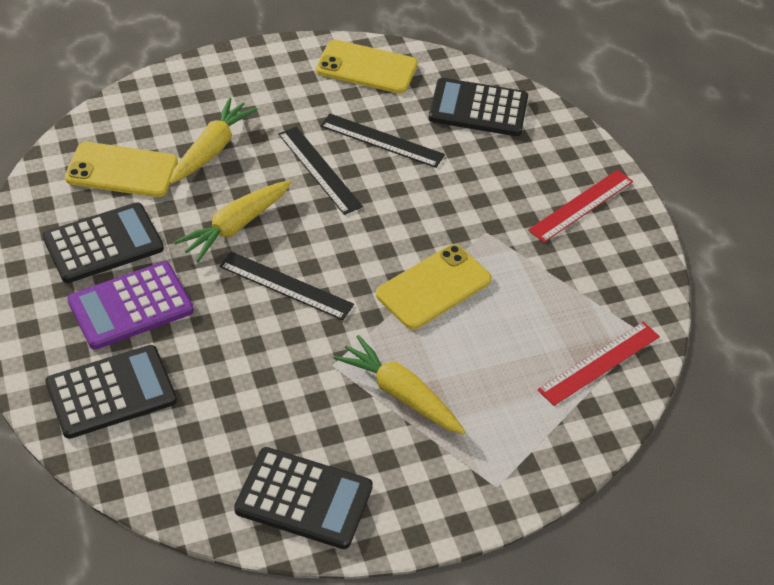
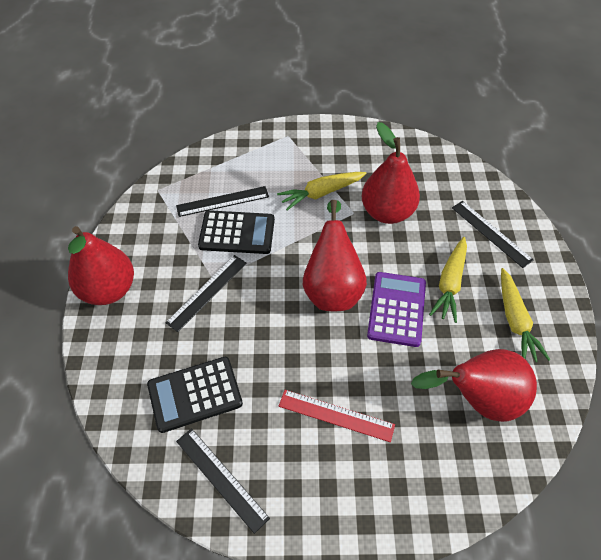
black calculator: 4 -> 2
black ruler: 3 -> 4
red pear: 0 -> 4
red ruler: 2 -> 1
yellow phone: 3 -> 0

